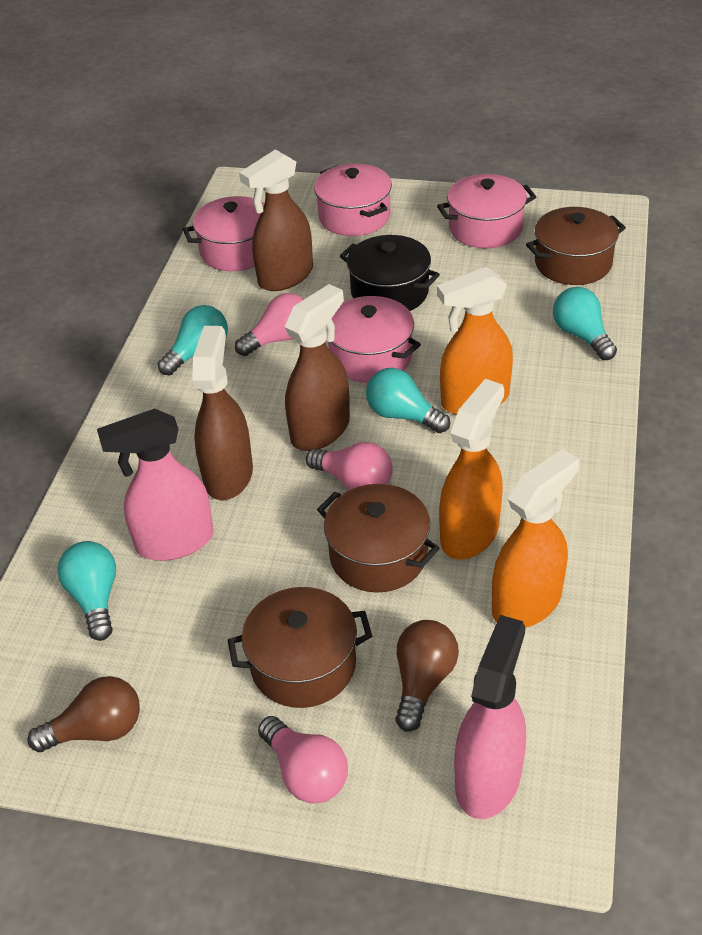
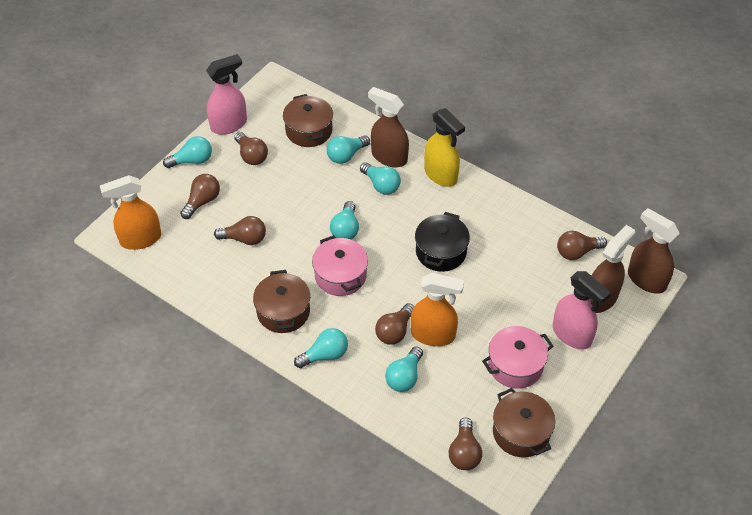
brown light bulb: 2 -> 6
orange spray bottle: 3 -> 2
pink light bulb: 3 -> 0
pink pot: 4 -> 2
turquoise light bulb: 4 -> 6
yellow spray bottle: 0 -> 1

